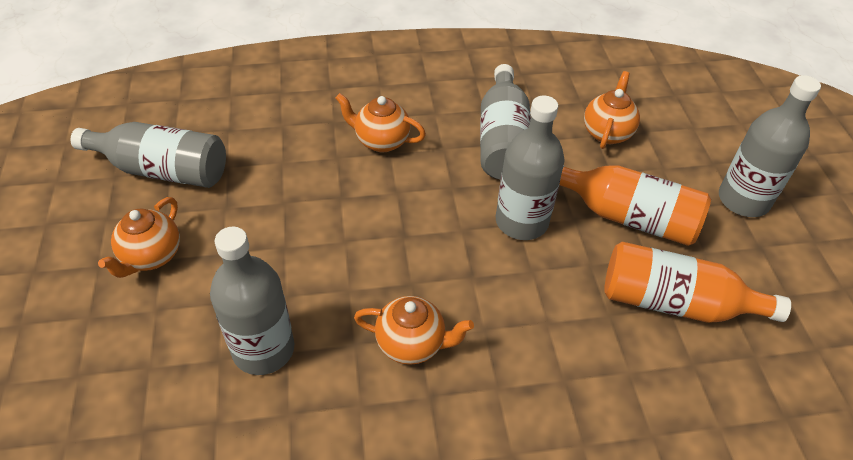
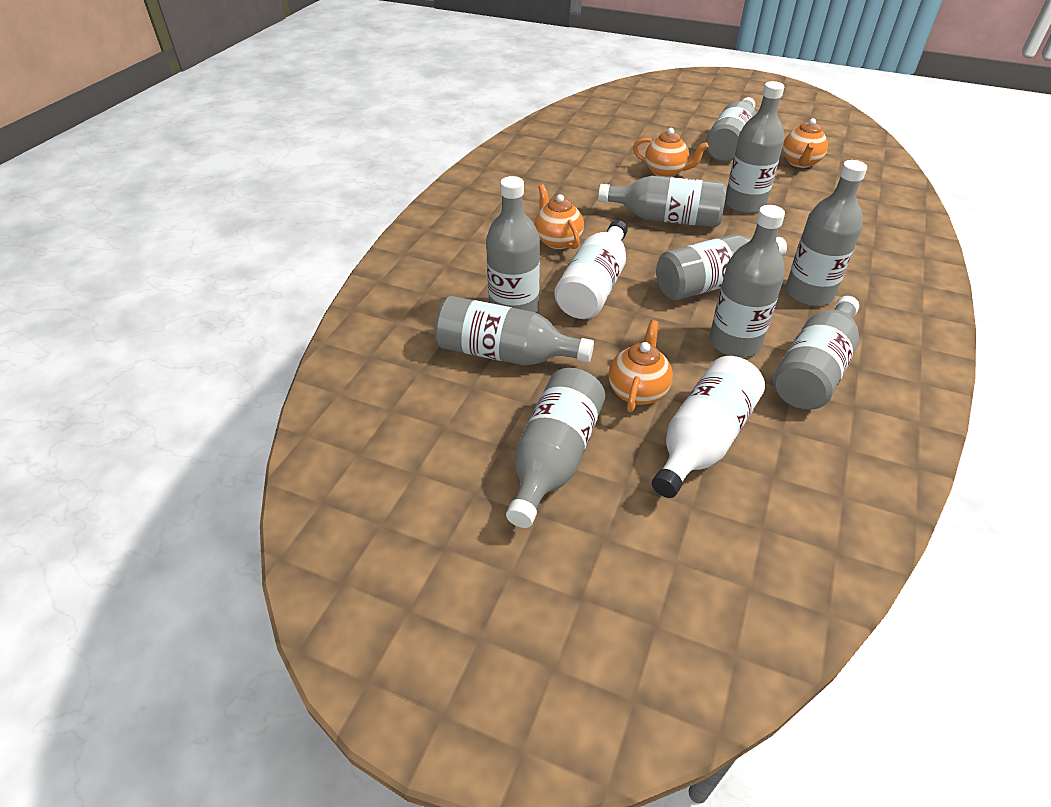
grey bottle: 5 -> 10
orange bottle: 2 -> 0
white bottle: 0 -> 2

